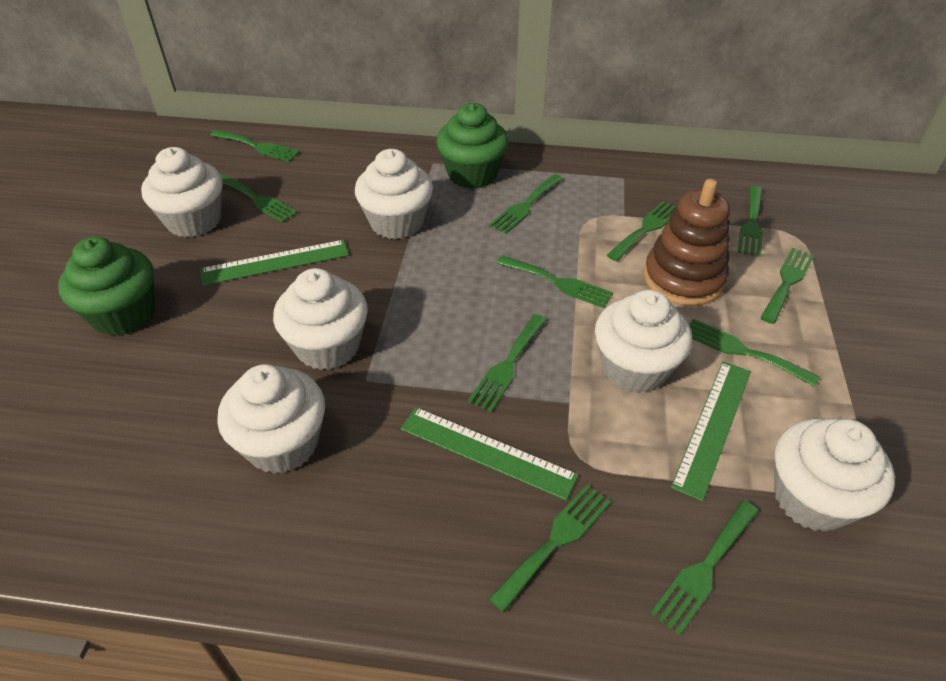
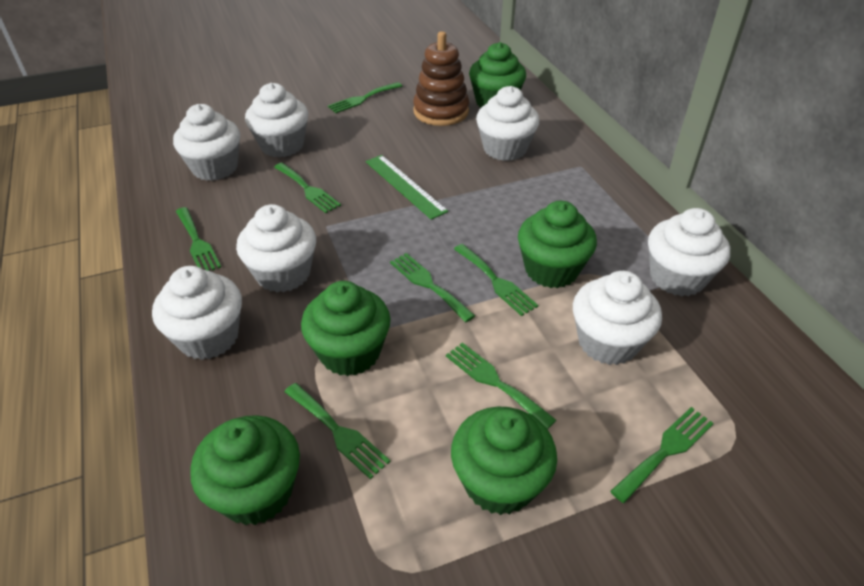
green cupcake: 2 -> 5
green fork: 11 -> 8
green ruler: 3 -> 1
white cupcake: 6 -> 7

